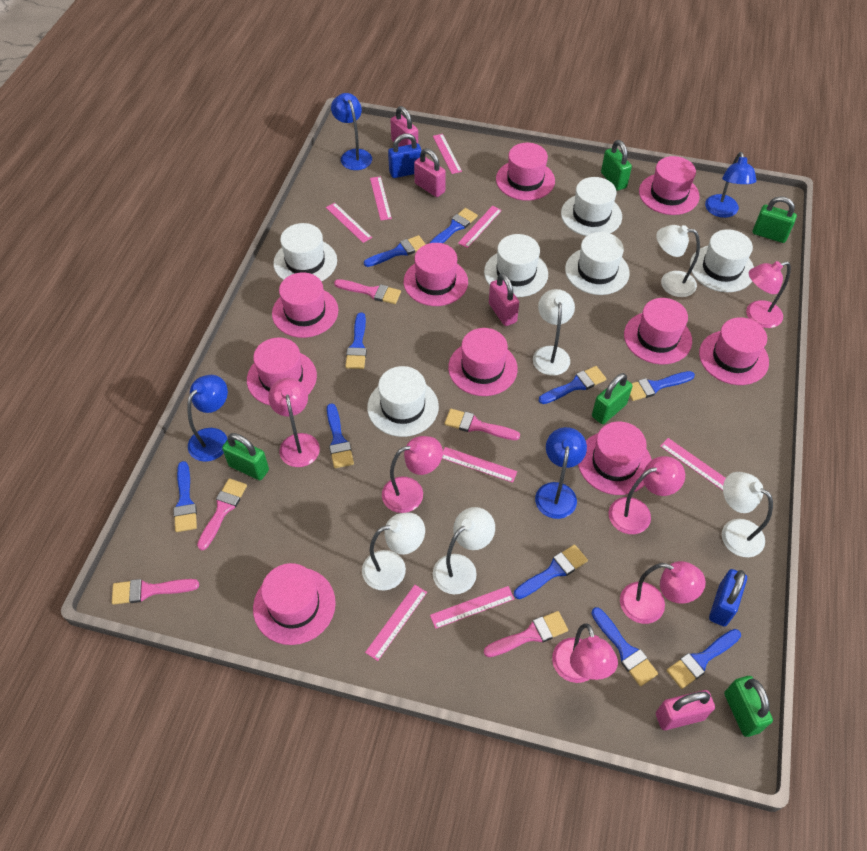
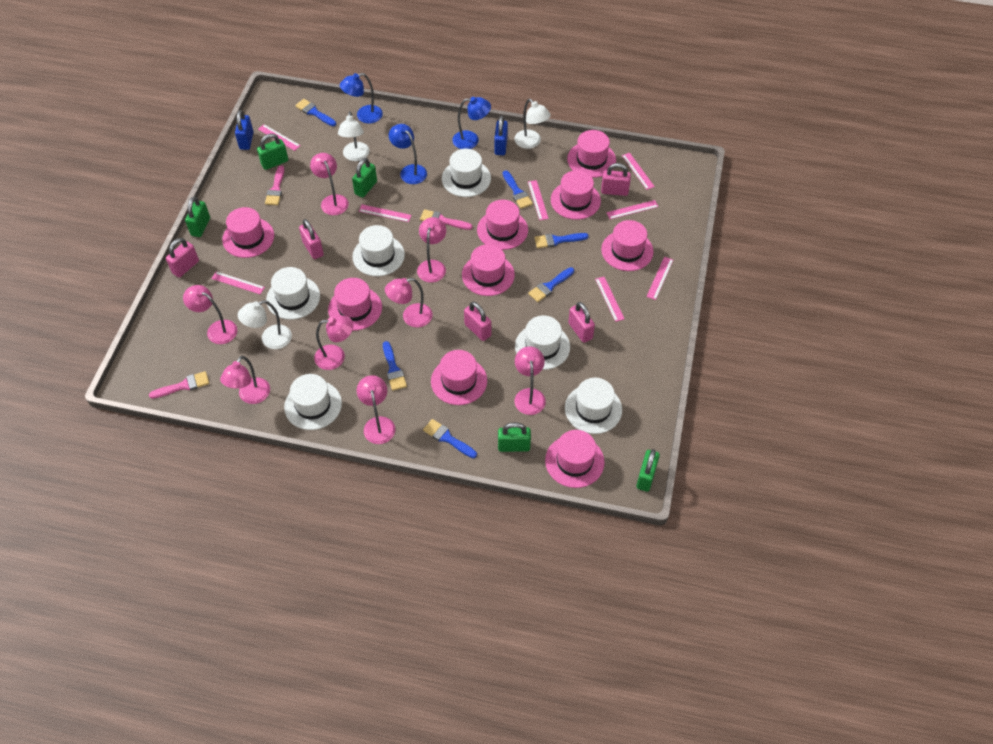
blue brush: 10 -> 6
blue lamp: 4 -> 3
pink brush: 5 -> 3
pink hat: 10 -> 9
pink lamp: 6 -> 8
pink padlock: 4 -> 5
white lamp: 5 -> 3

